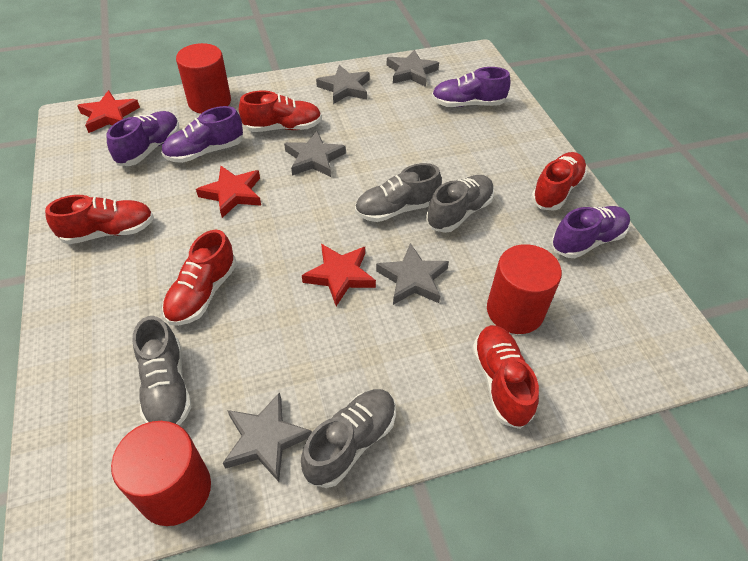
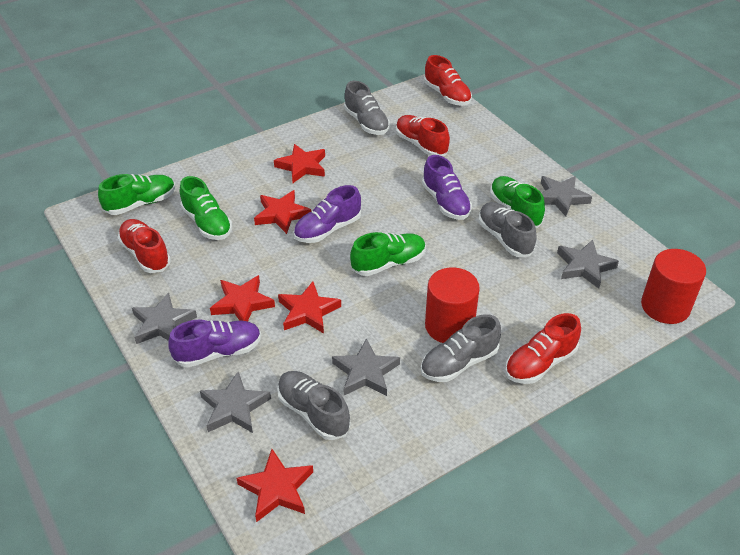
green shoe: 0 -> 4
purple shoe: 4 -> 3
red cylinder: 3 -> 2
red shoe: 5 -> 4
red star: 3 -> 5

